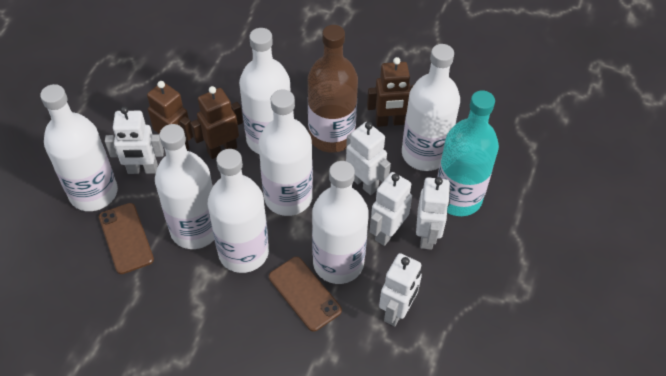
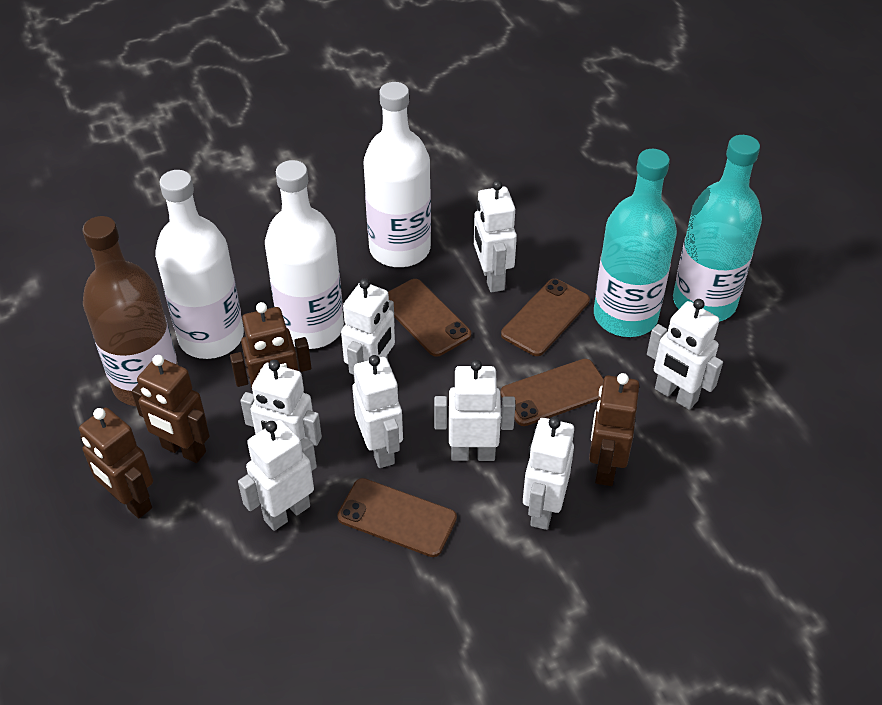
brown phone: 2 -> 4
brown robot: 3 -> 4
turquoise bottle: 1 -> 2
white bottle: 7 -> 3
white robot: 5 -> 8

